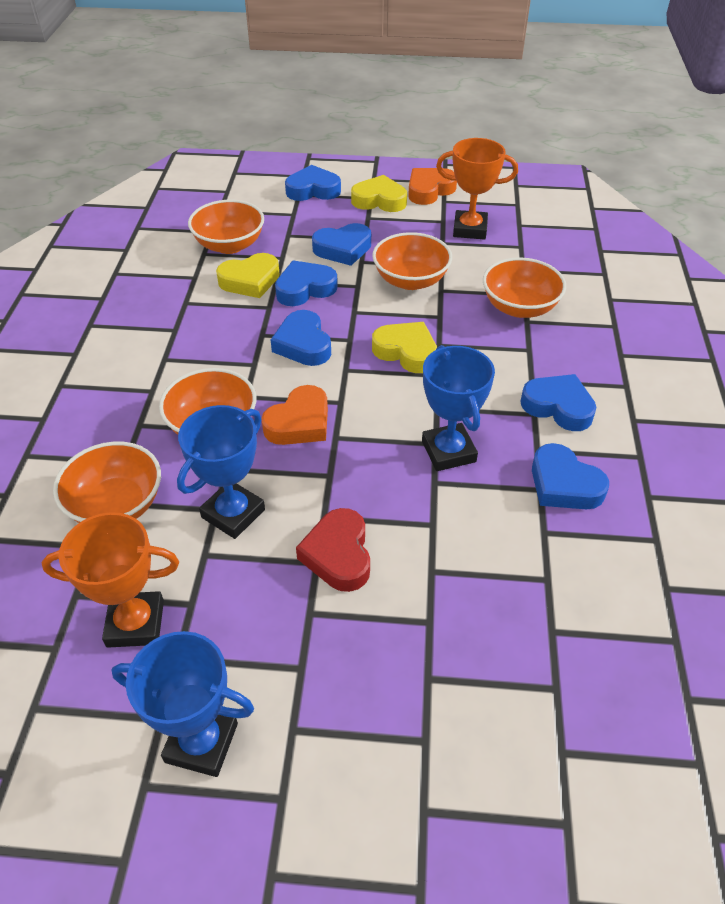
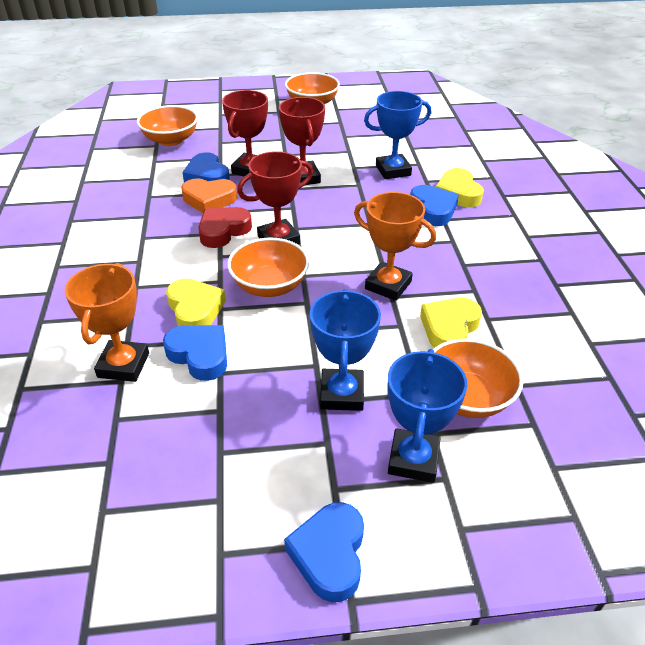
blue heart: 6 -> 4
orange bowl: 5 -> 4
orange heart: 2 -> 1
red trophy: 0 -> 3

